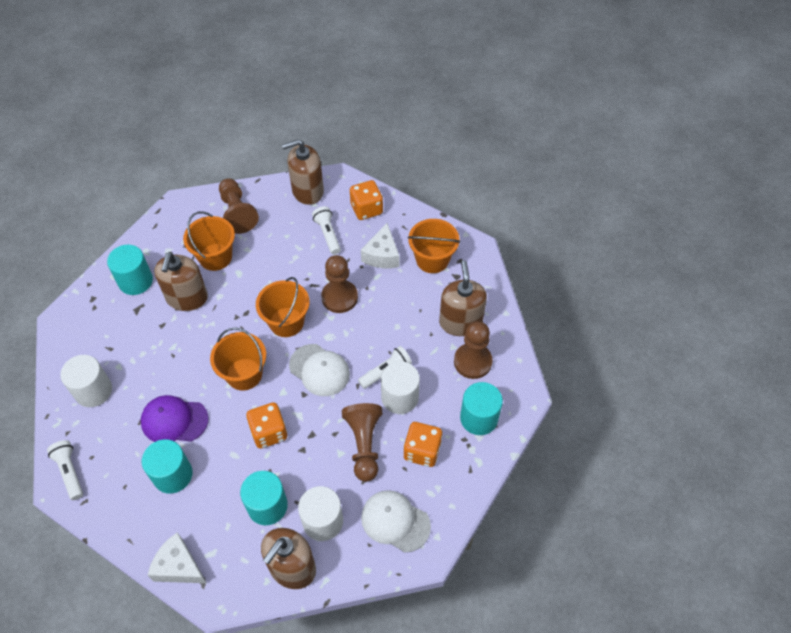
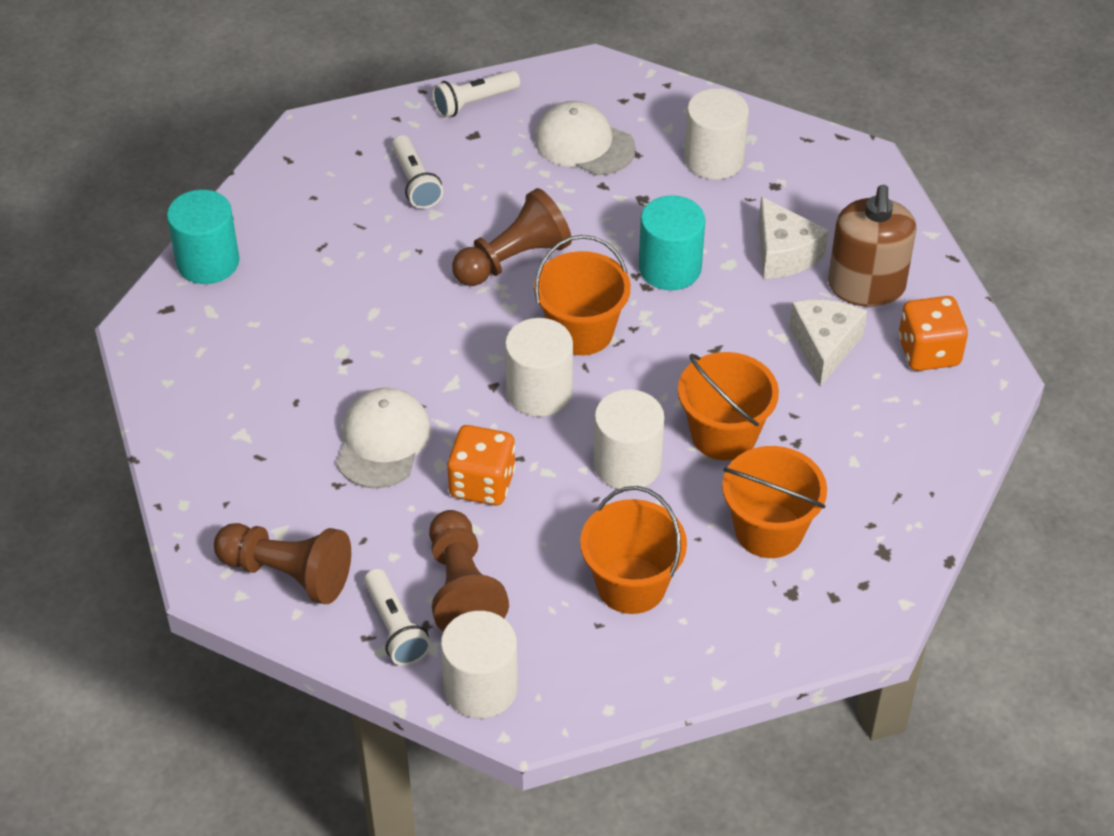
brown pawn: 4 -> 3
brown soap dispenser: 4 -> 1
orange dice: 3 -> 2
purple cap: 1 -> 0
turquoise cylinder: 4 -> 2
white cylinder: 3 -> 4

